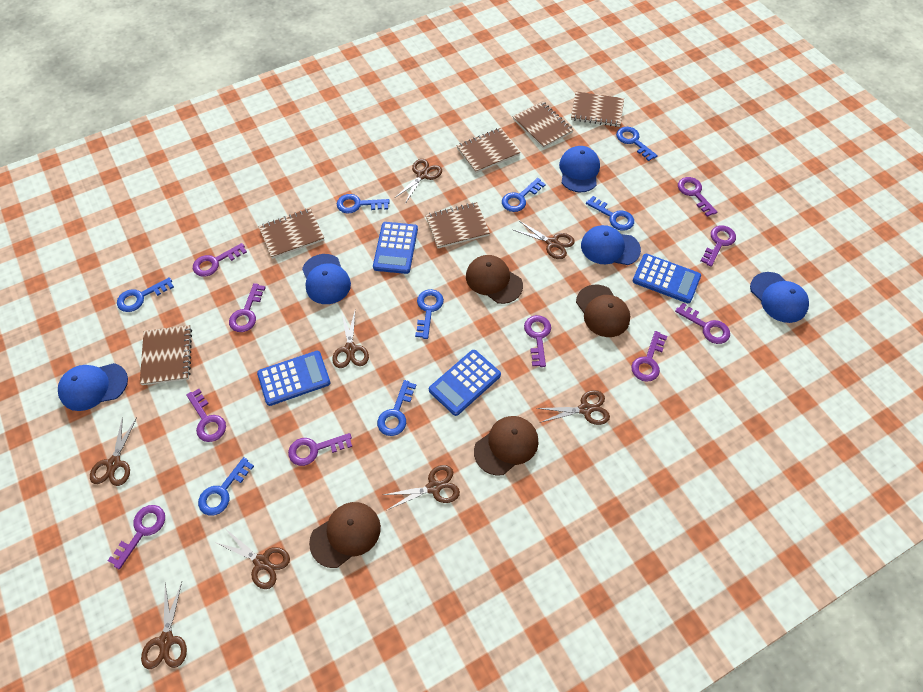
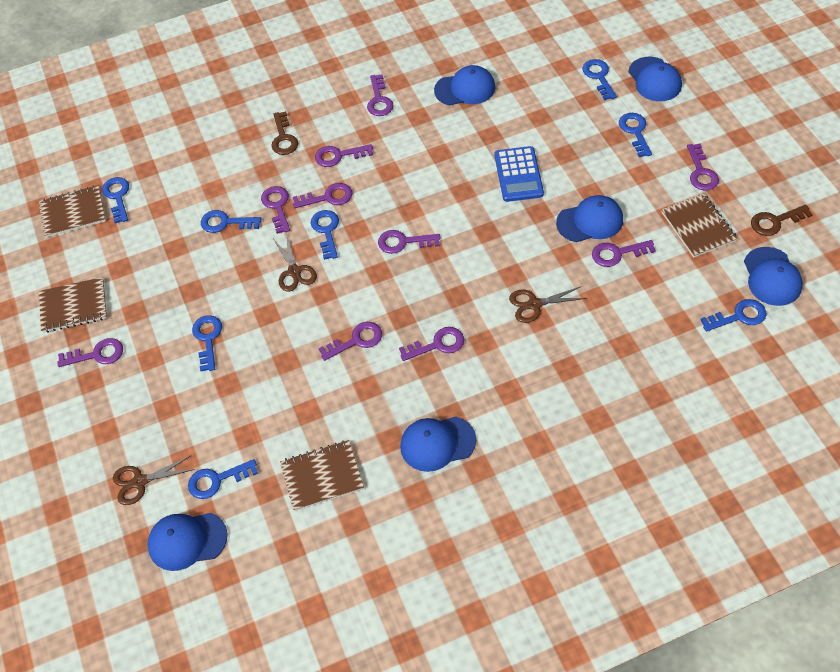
blue calculator: 4 -> 1
blue cap: 5 -> 6
brown cap: 4 -> 0
brown key: 0 -> 2
brown notebook: 6 -> 4
brown scissors: 8 -> 3

